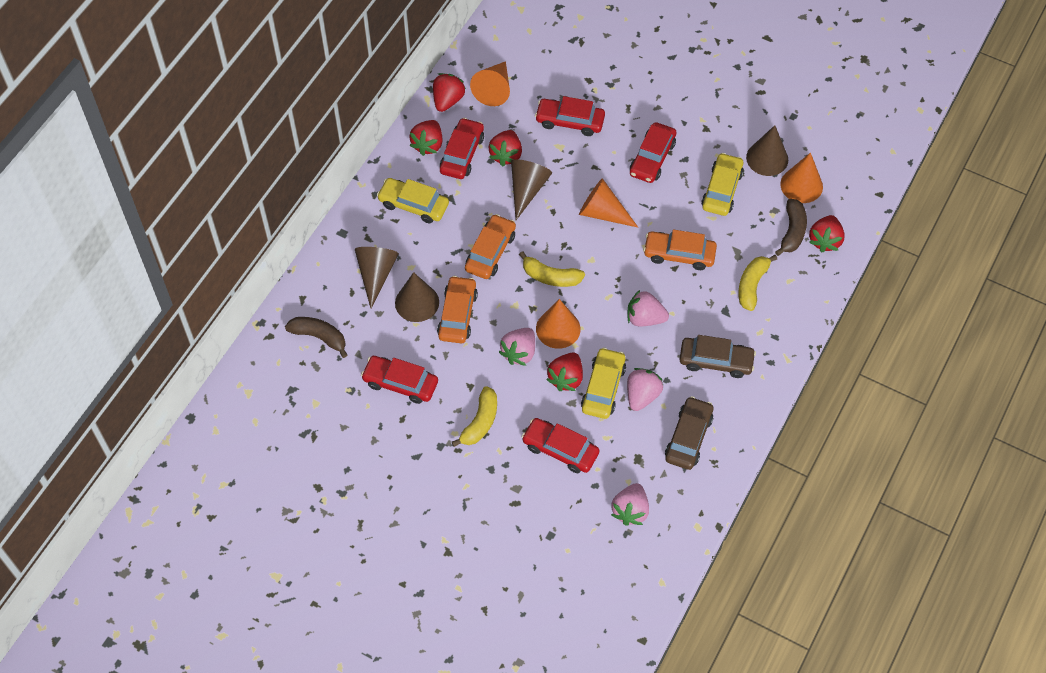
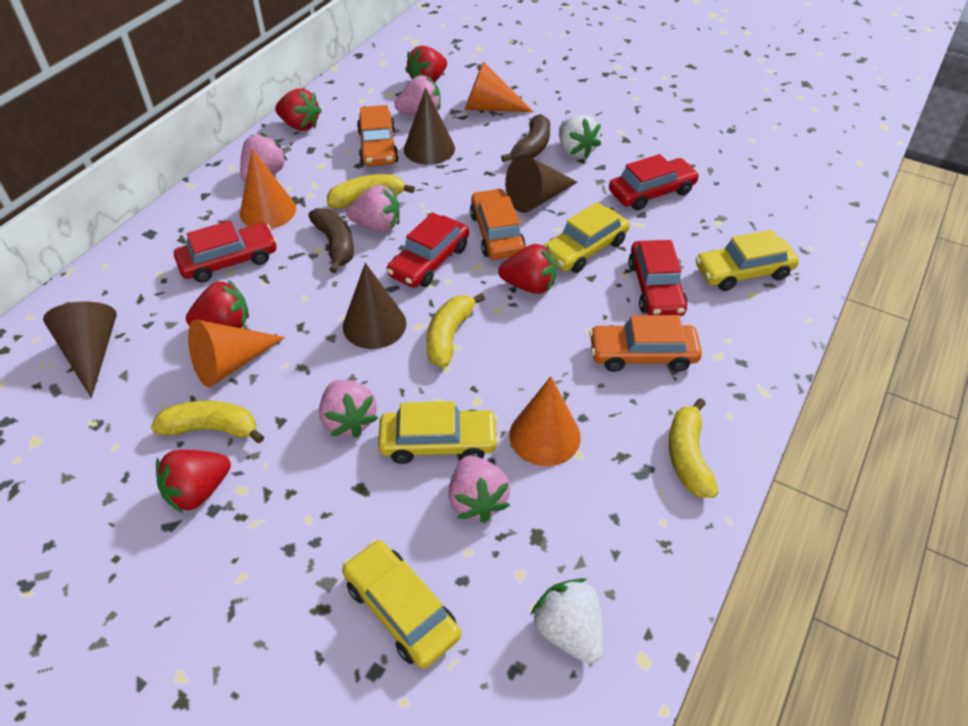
brown car: 2 -> 0
pink strawberry: 4 -> 5
red car: 5 -> 4
white strawberry: 0 -> 2
yellow banana: 3 -> 4
yellow car: 3 -> 4

